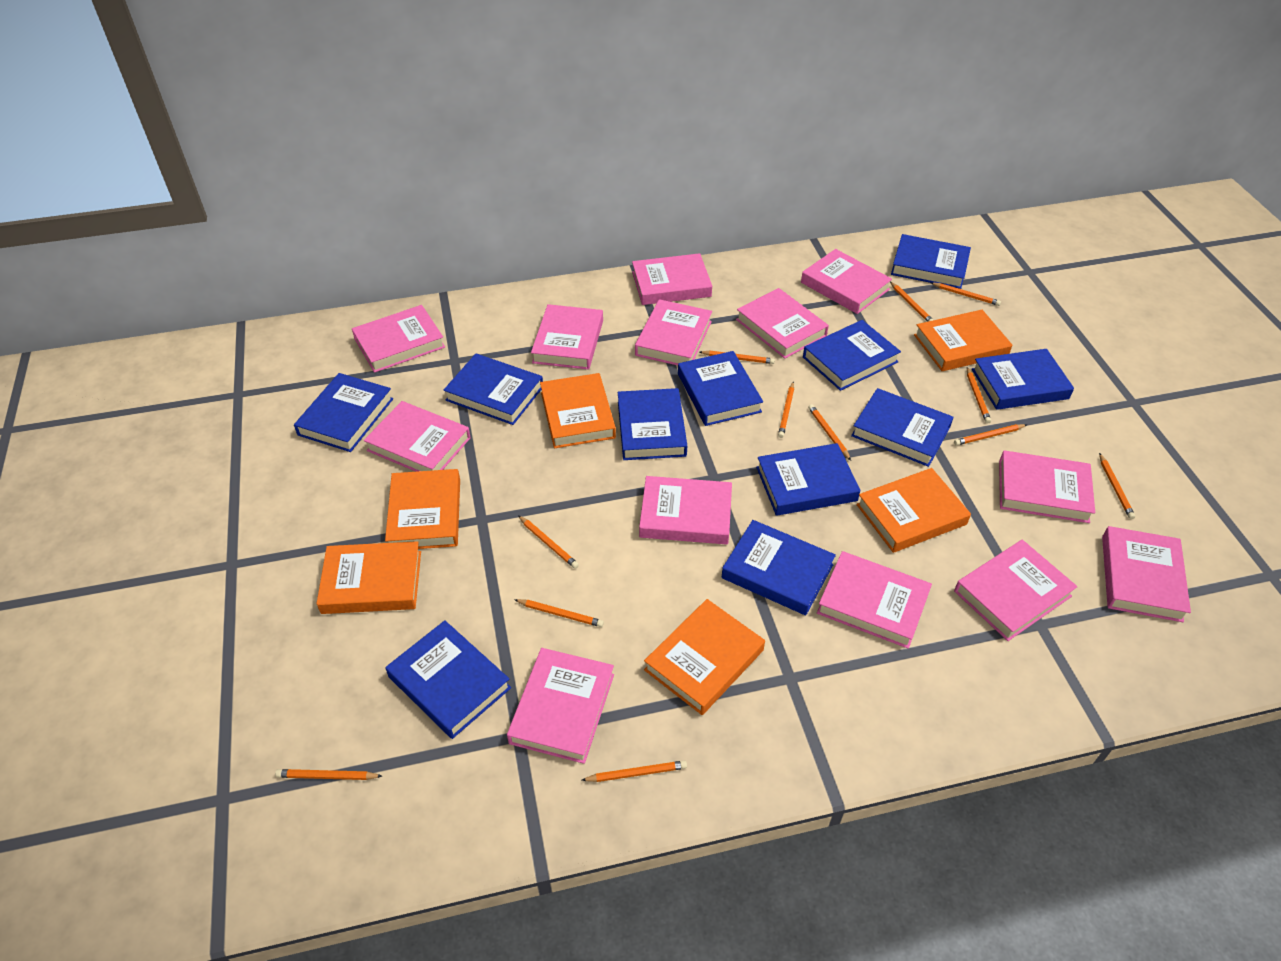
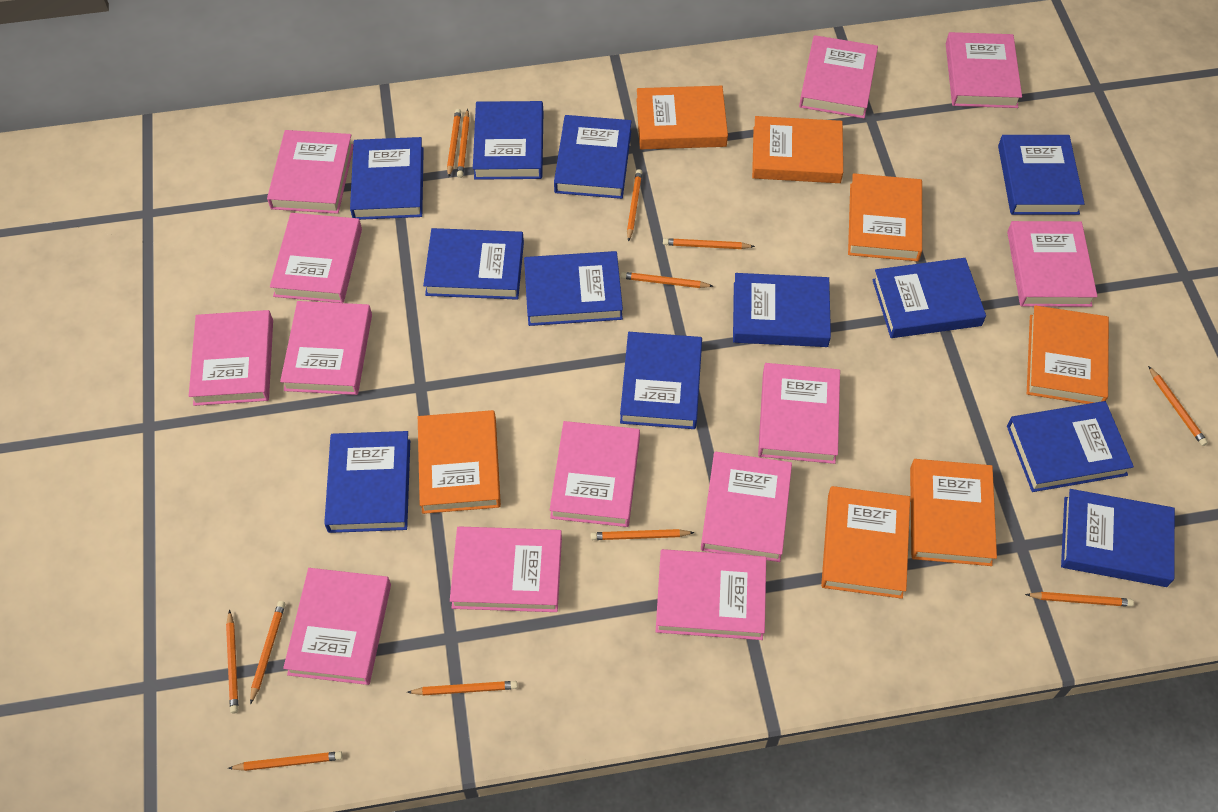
blue book: 11 -> 12
orange book: 6 -> 7

